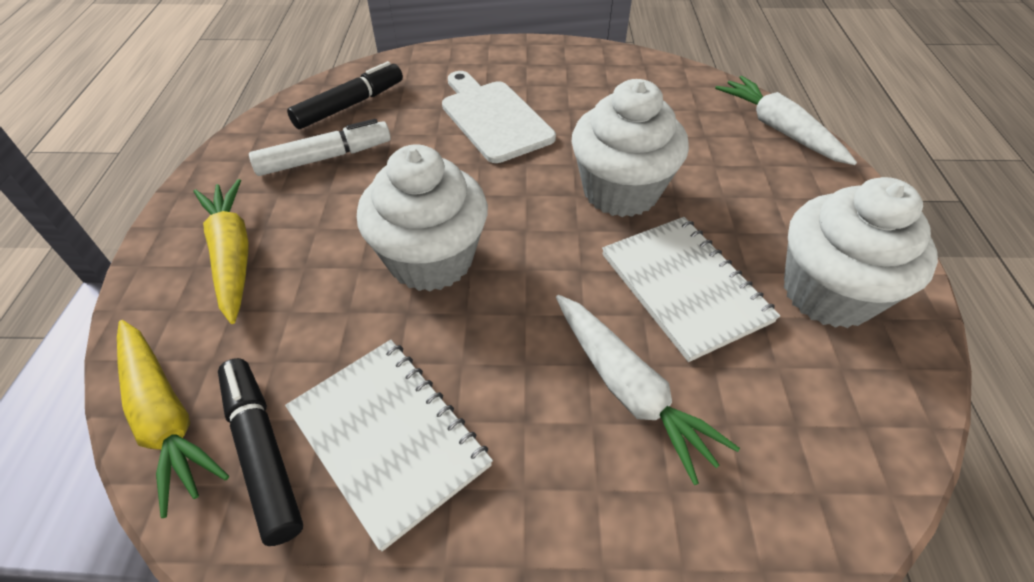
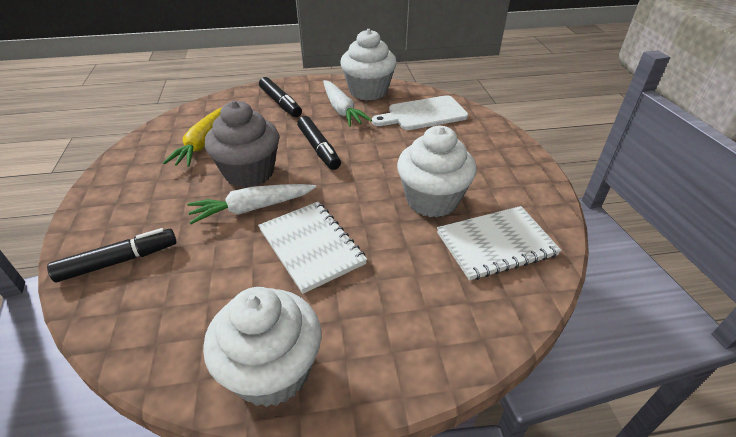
black marker: 2 -> 3
grey cupcake: 0 -> 1
white marker: 1 -> 0
yellow carrot: 2 -> 1

